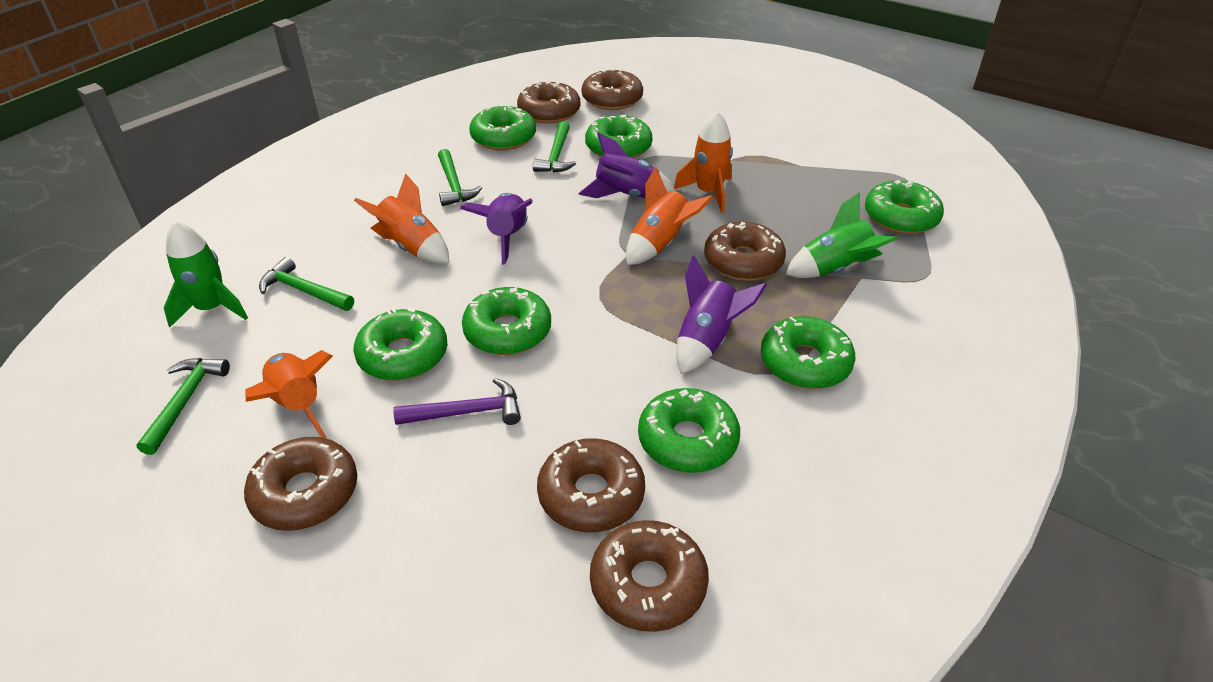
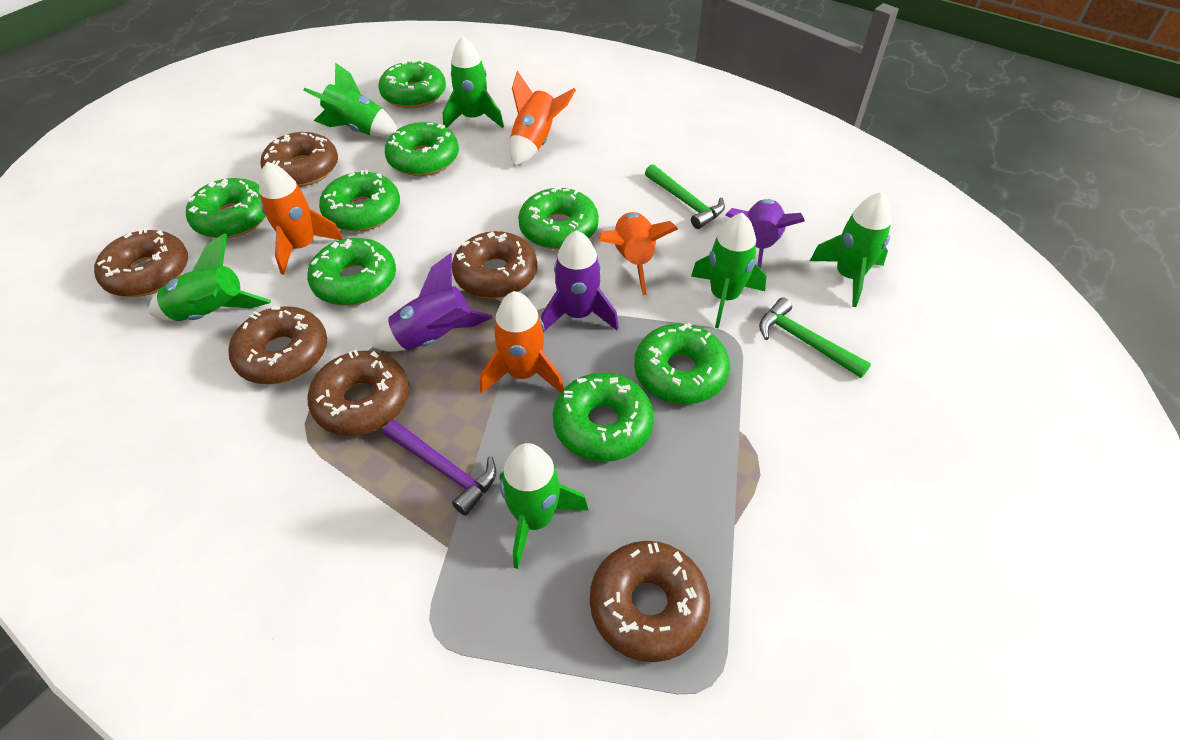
green donut: 7 -> 8
green hammer: 4 -> 2
green rocket: 2 -> 6

